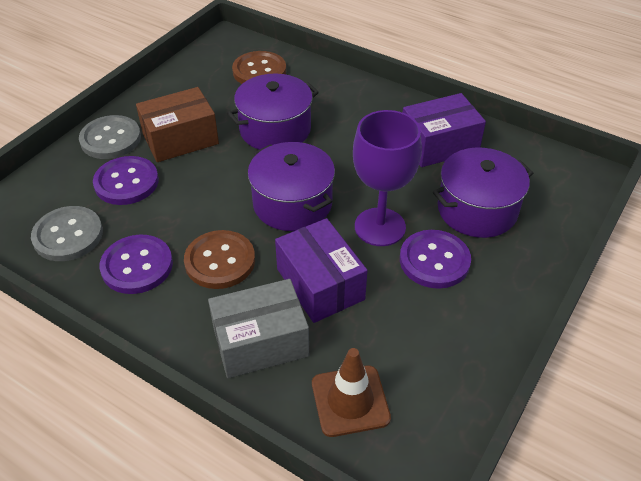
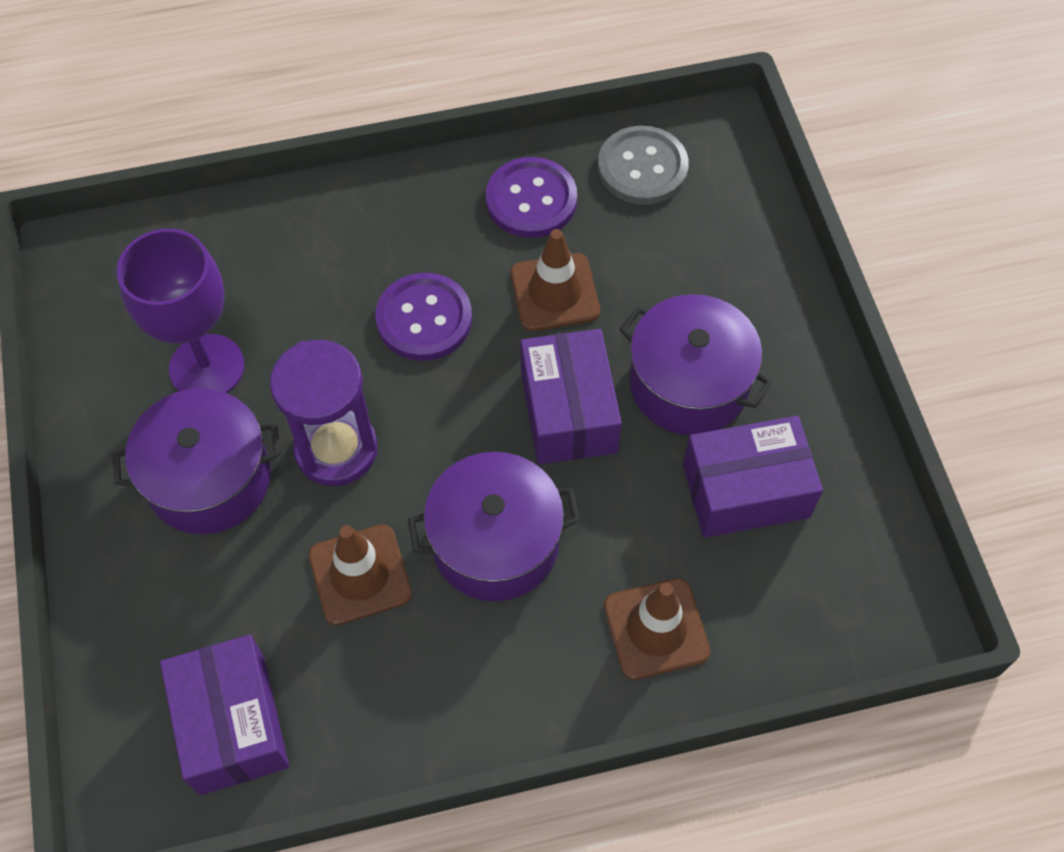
brown box: 1 -> 0
brown button: 2 -> 0
brown traffic cone: 1 -> 3
grey box: 1 -> 0
grey button: 2 -> 1
purple box: 2 -> 3
purple button: 3 -> 2
purple hourglass: 0 -> 1

